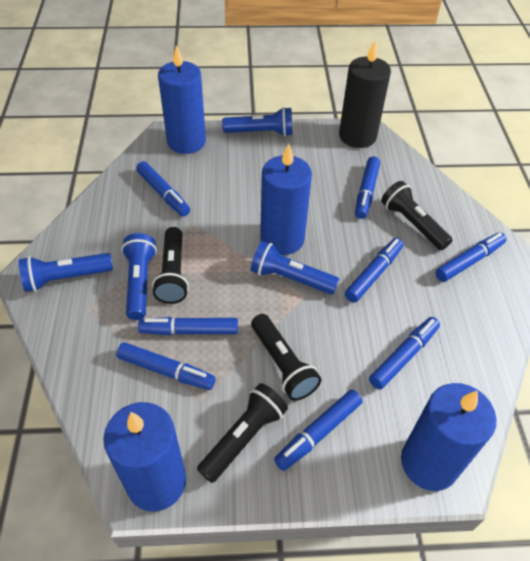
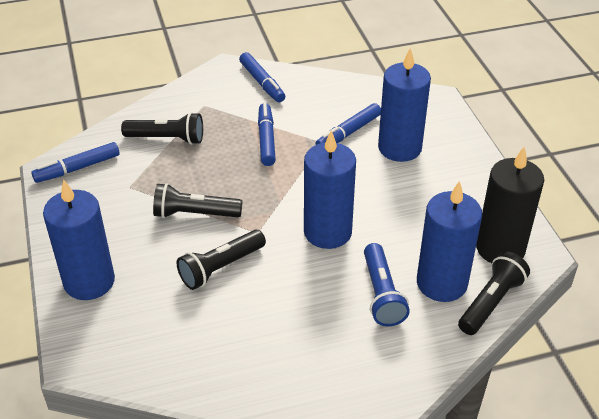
blue flashlight: 4 -> 1
blue marker: 8 -> 4

